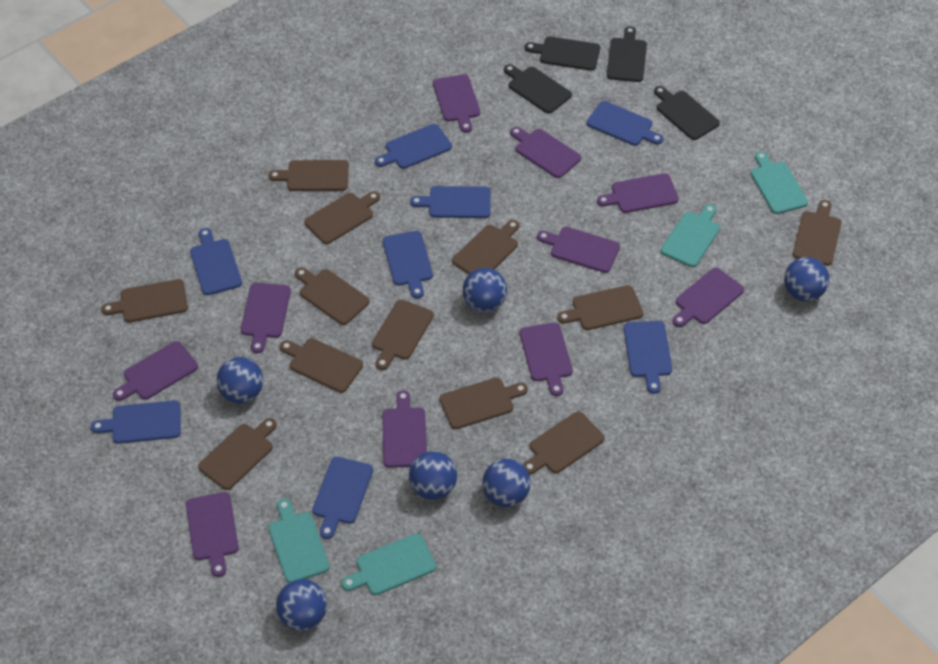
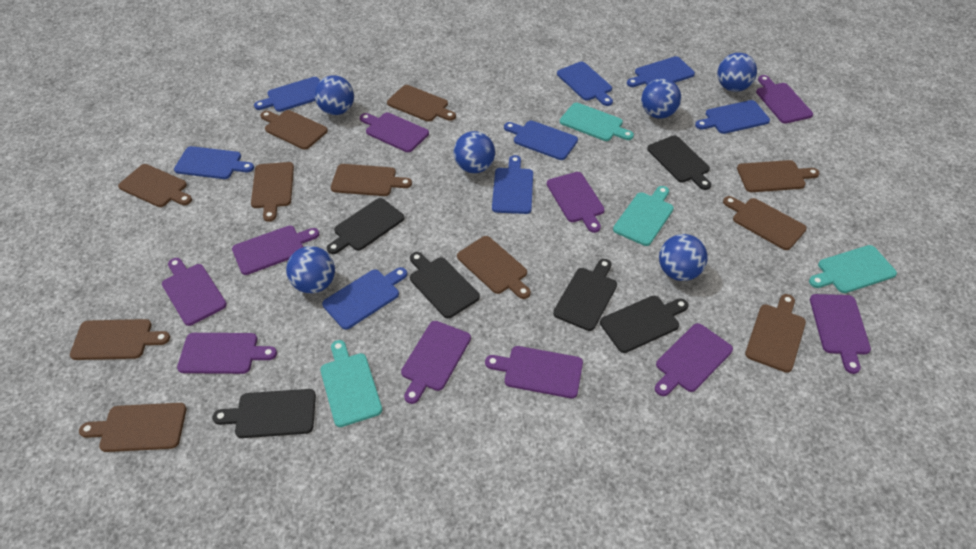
black cutting board: 4 -> 6
brown cutting board: 12 -> 11

